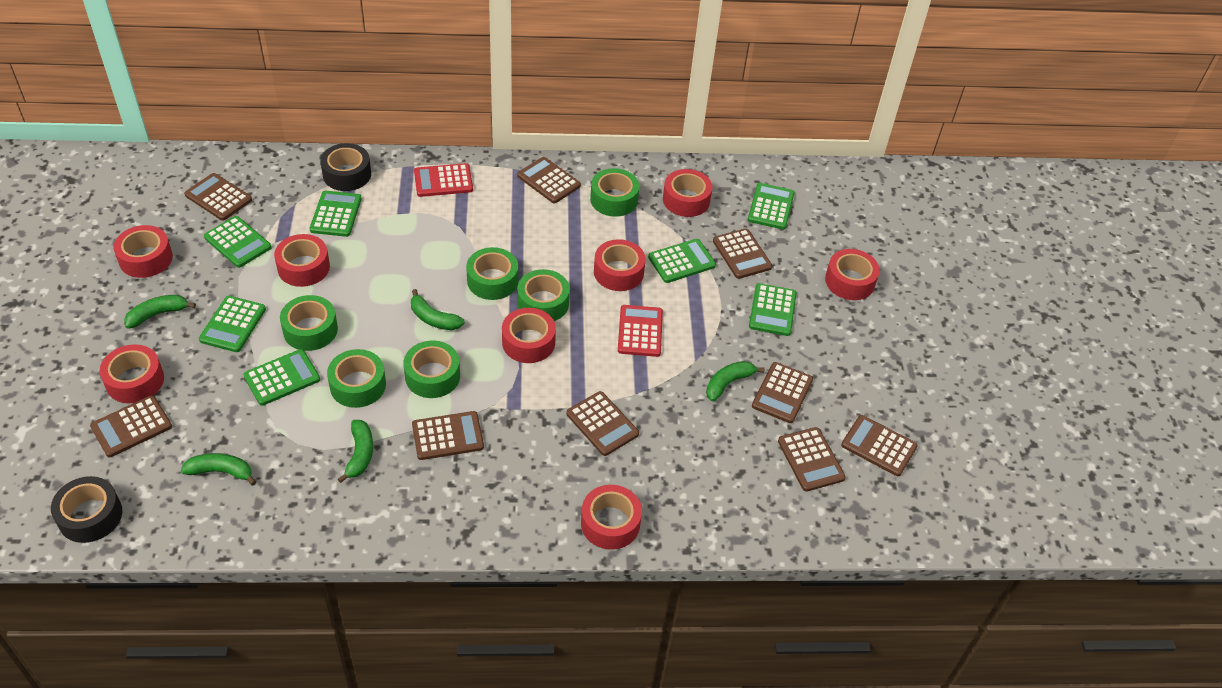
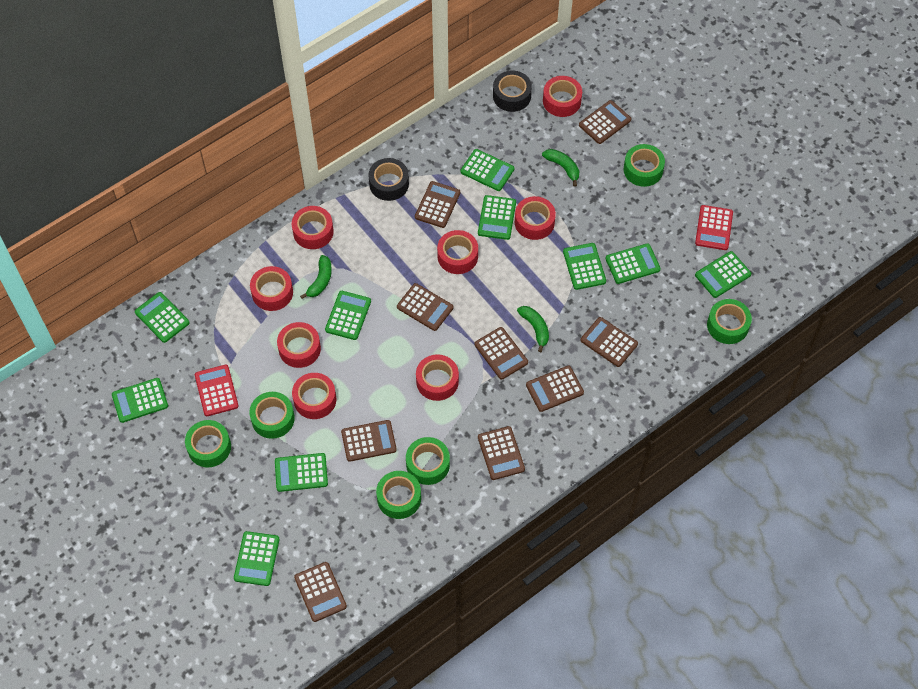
green banana: 5 -> 3
green calculator: 7 -> 10

